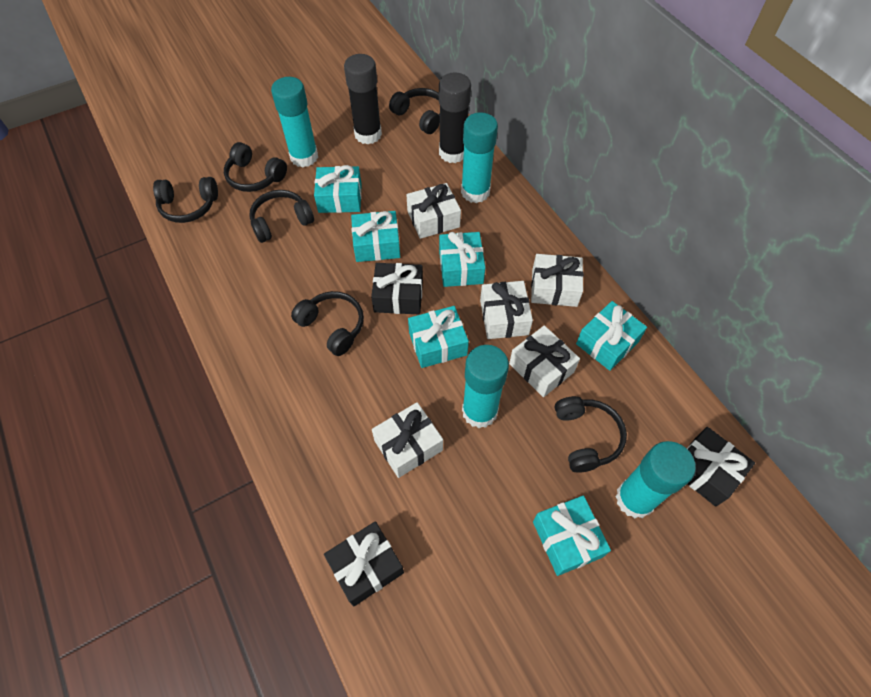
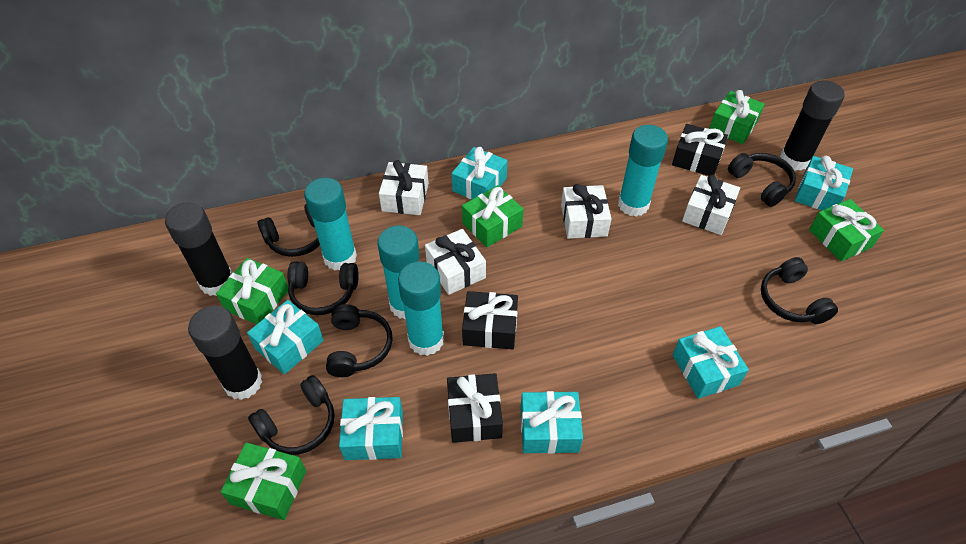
black glue stick: 2 -> 3
green gift: 0 -> 5
white gift: 5 -> 4

